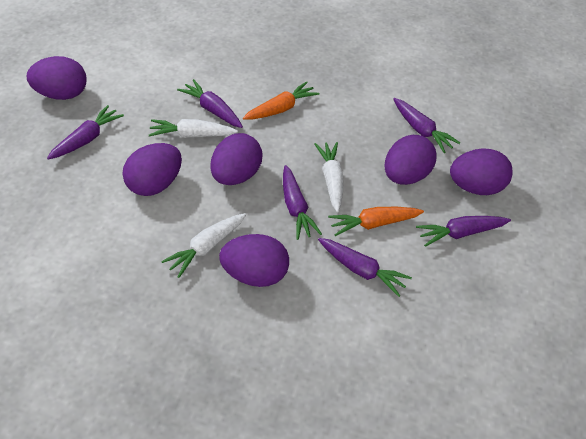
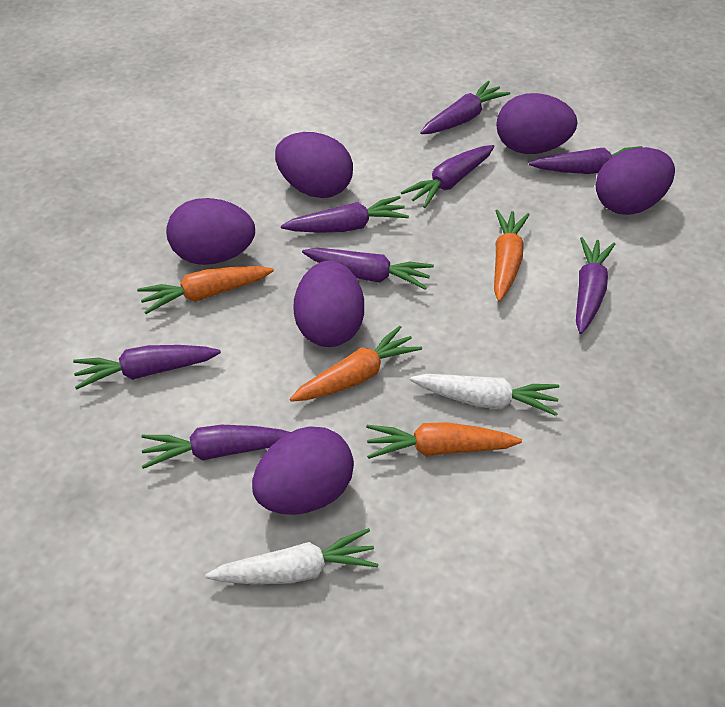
orange carrot: 2 -> 4
purple carrot: 6 -> 8
white carrot: 3 -> 2

